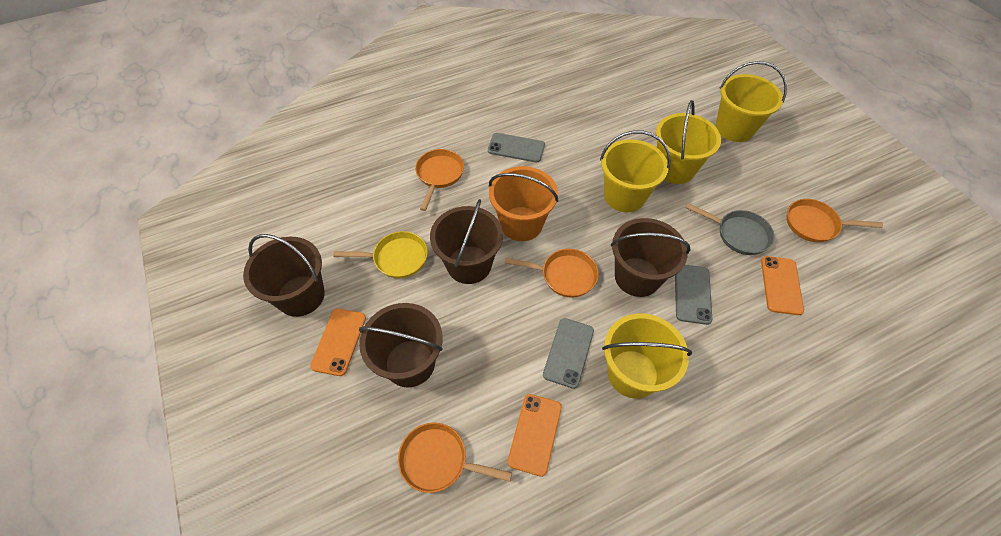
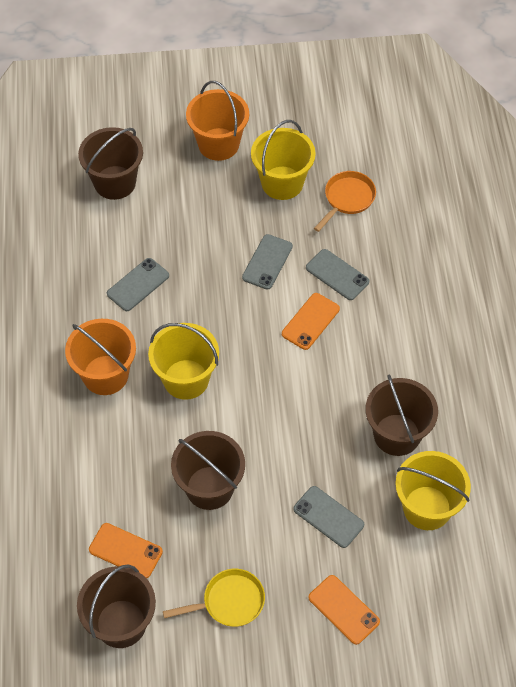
grey pan: 1 -> 0
grey phone: 3 -> 4
orange bucket: 1 -> 2
orange pan: 4 -> 1
yellow bucket: 4 -> 3

